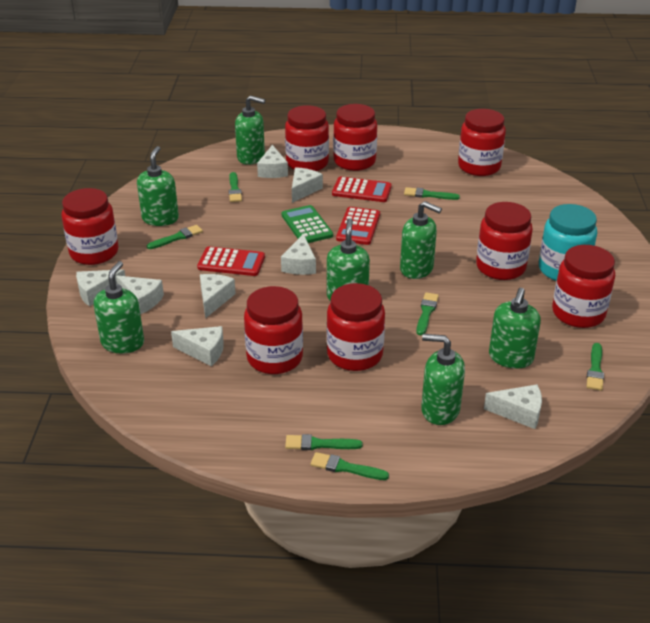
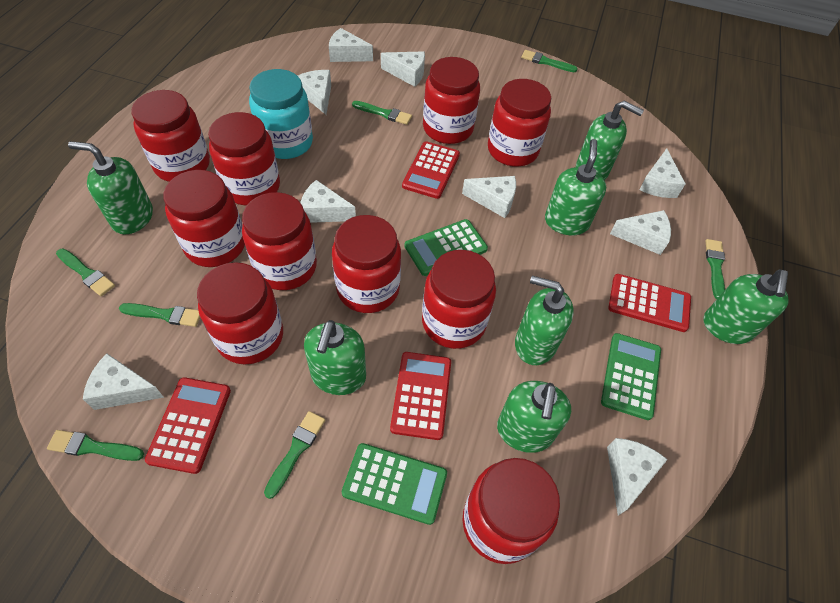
green calculator: 1 -> 3
red calculator: 3 -> 4
red jar: 8 -> 10
white cheese: 8 -> 9

